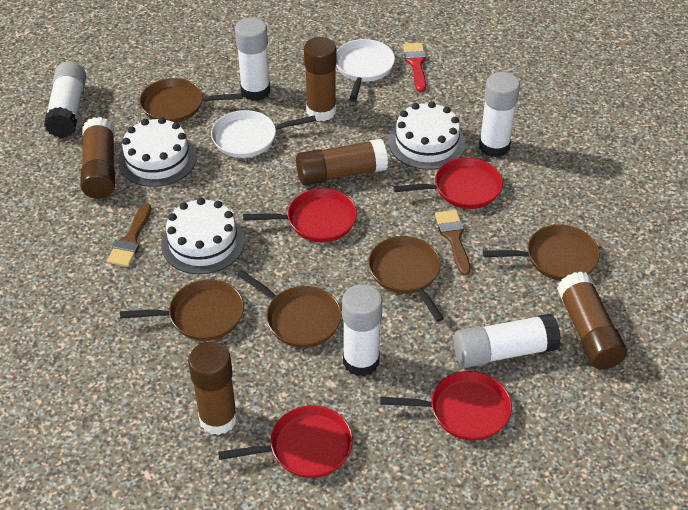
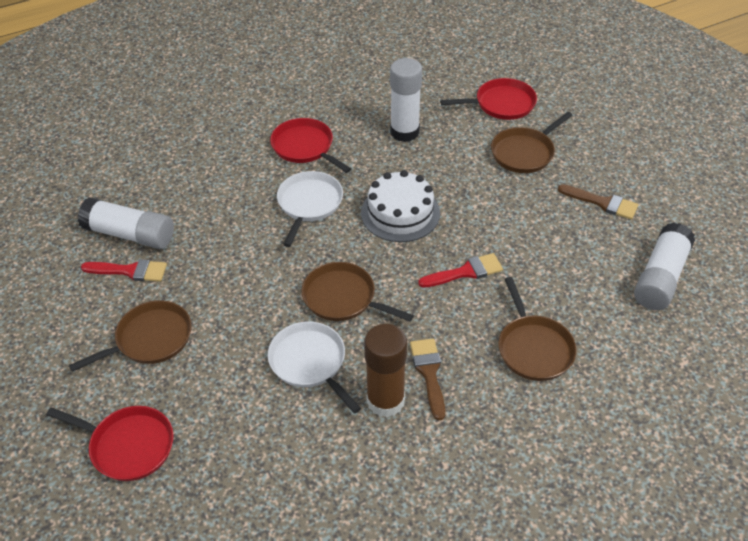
brown glue stick: 5 -> 1
brown pan: 5 -> 4
red brush: 1 -> 2
red pan: 4 -> 3
white cake: 3 -> 1
white glue stick: 5 -> 3

